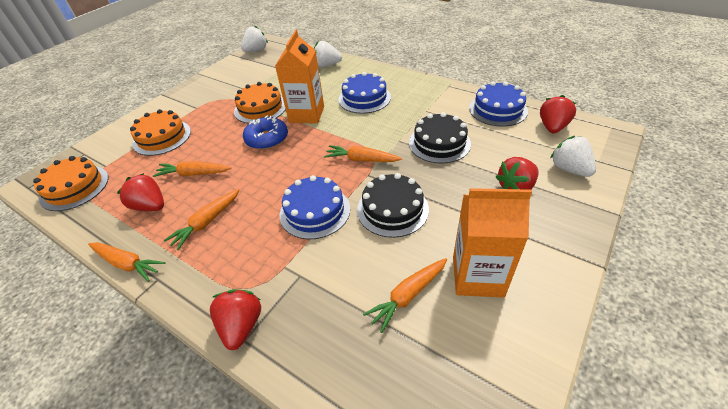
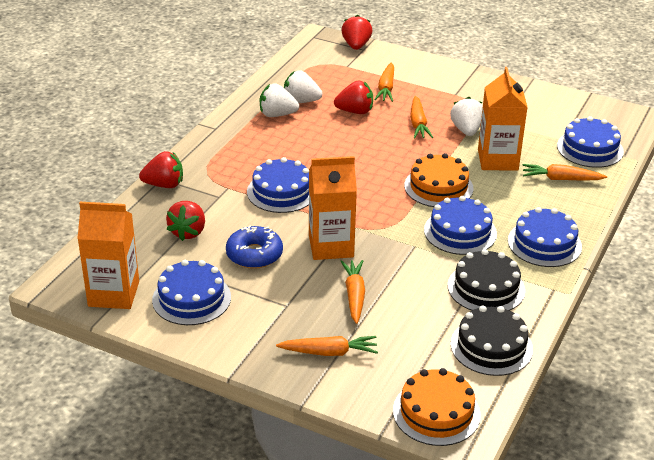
blue cake: 3 -> 5
orange cake: 3 -> 2
orange carton: 2 -> 3

